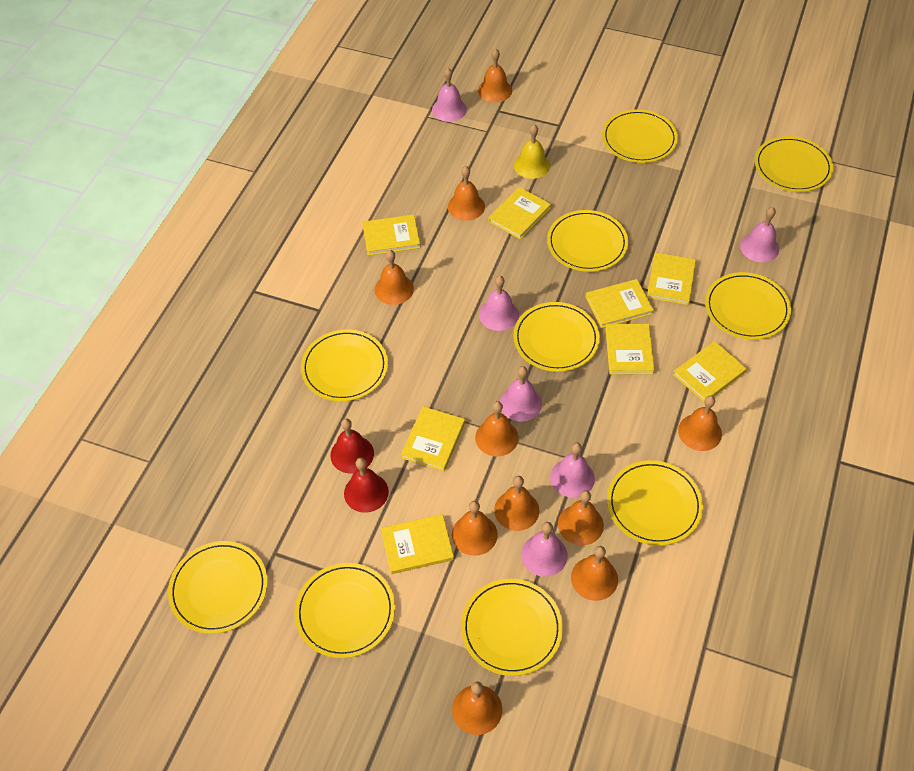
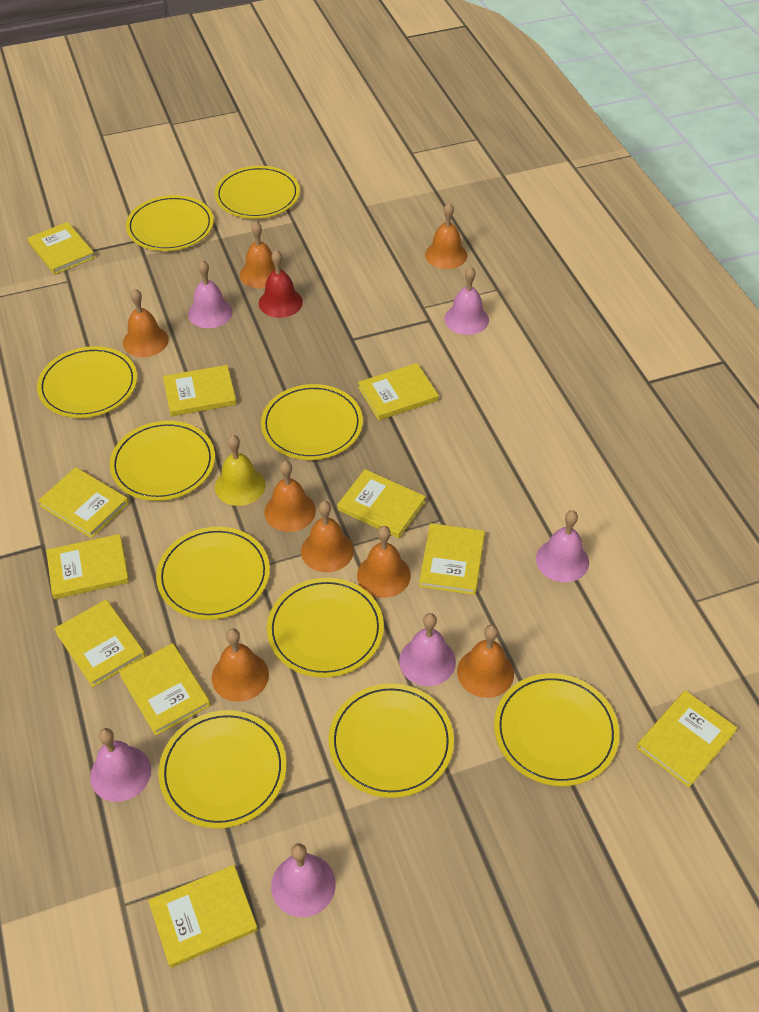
orange bell: 10 -> 8
red bell: 2 -> 1
yellow book: 8 -> 11

